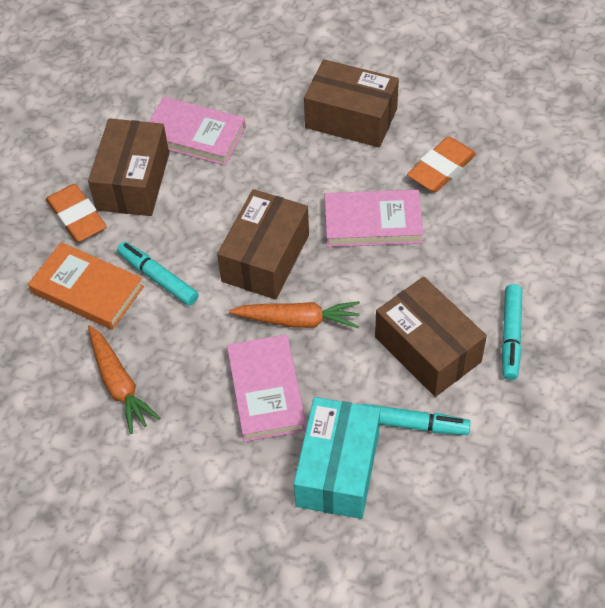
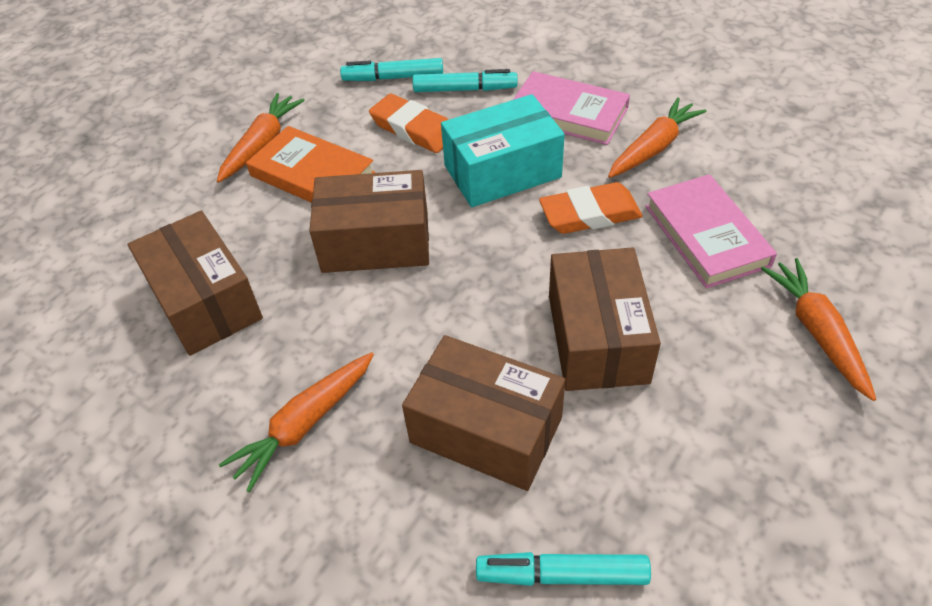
orange carrot: 2 -> 4
pink book: 3 -> 2

